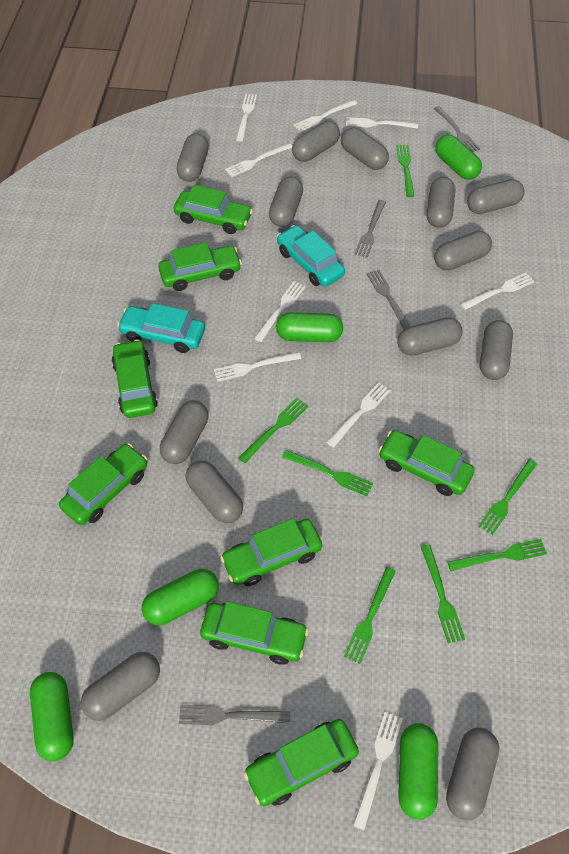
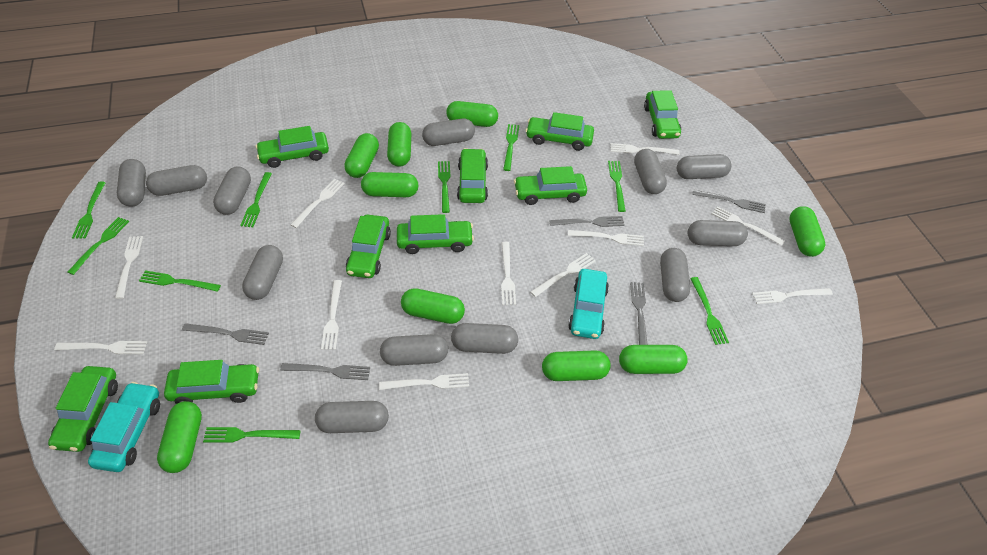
green capsule: 5 -> 9
green car: 8 -> 9
green fork: 7 -> 9
grey capsule: 13 -> 12
grey fork: 4 -> 5
white fork: 9 -> 11

